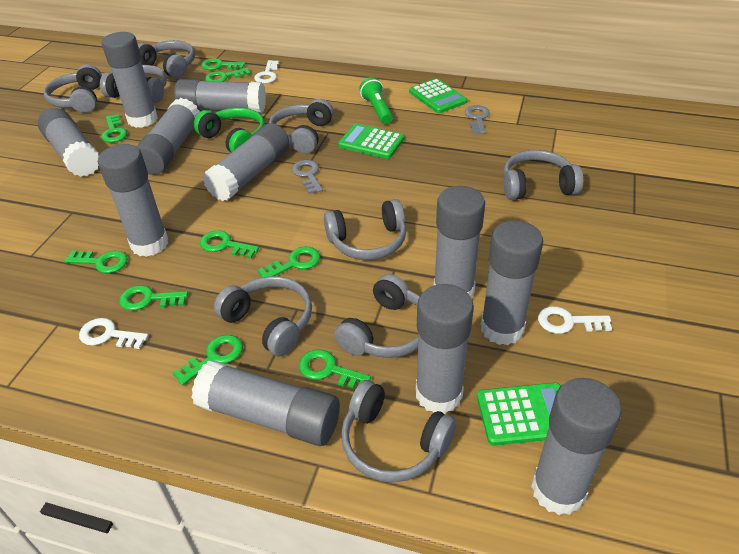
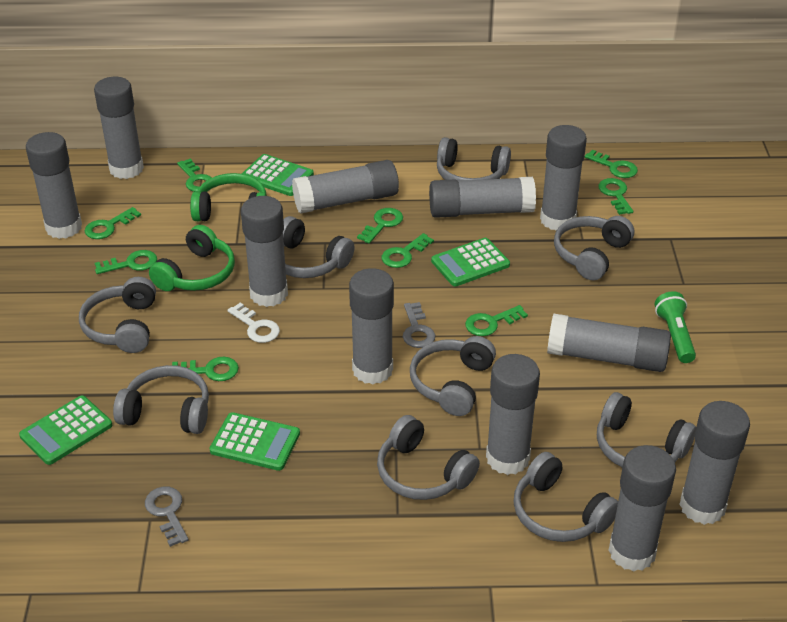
green calculator: 3 -> 4
green headphones: 1 -> 2
white key: 3 -> 1

